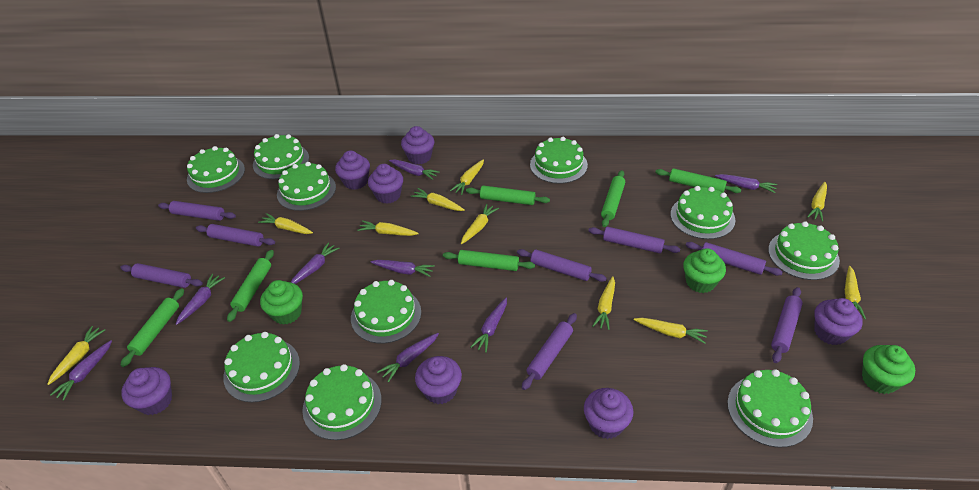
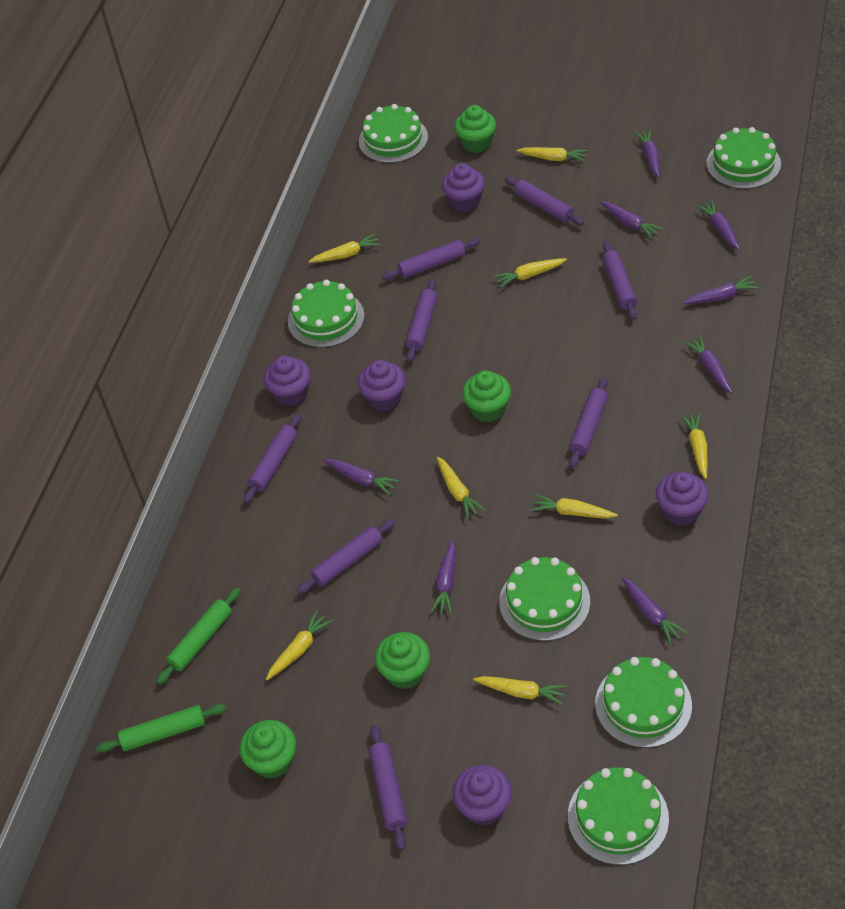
green cake: 10 -> 6
green cupcake: 3 -> 4
green rolling pin: 6 -> 2
purple cupcake: 7 -> 5
yellow carrot: 10 -> 8

